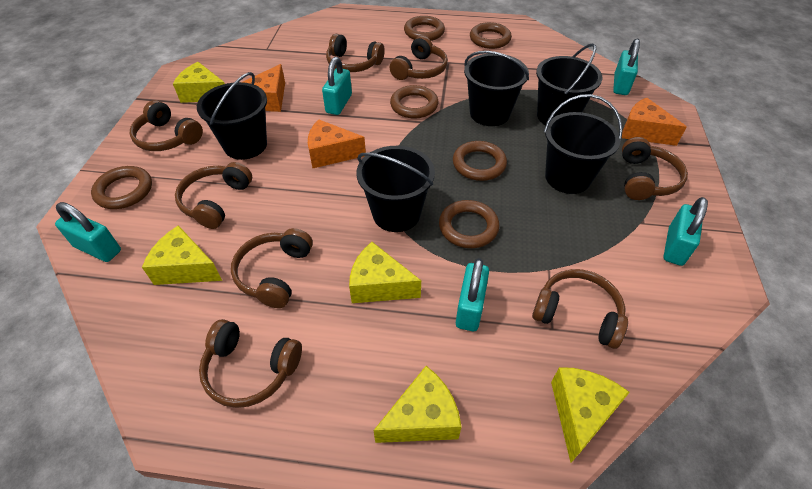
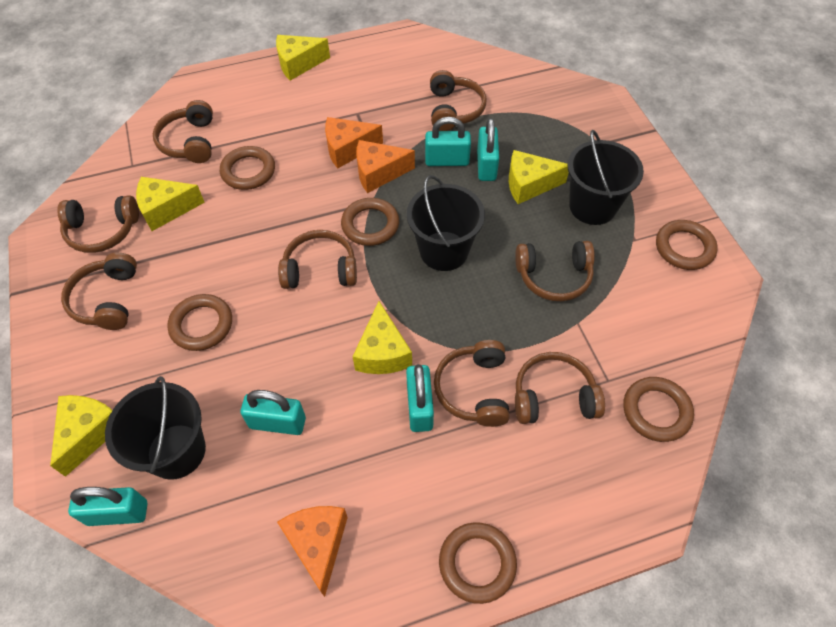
black bucket: 5 -> 3

